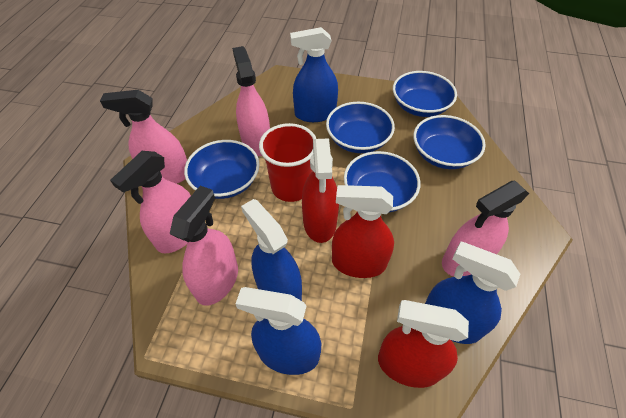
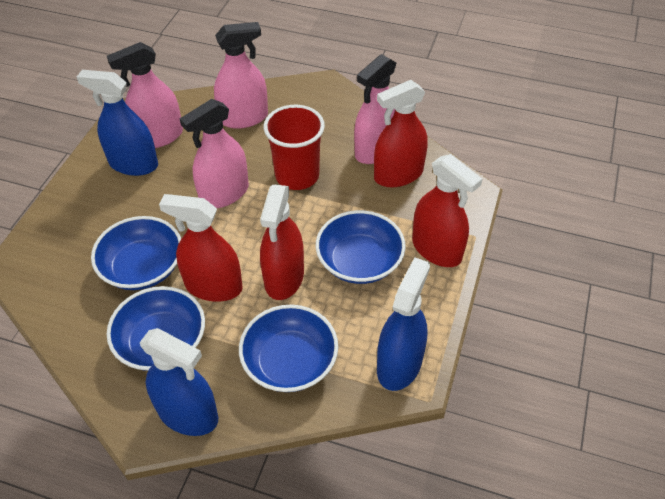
blue bowl: 5 -> 4
blue spray bottle: 4 -> 3
pink spray bottle: 5 -> 4
red spray bottle: 3 -> 4

